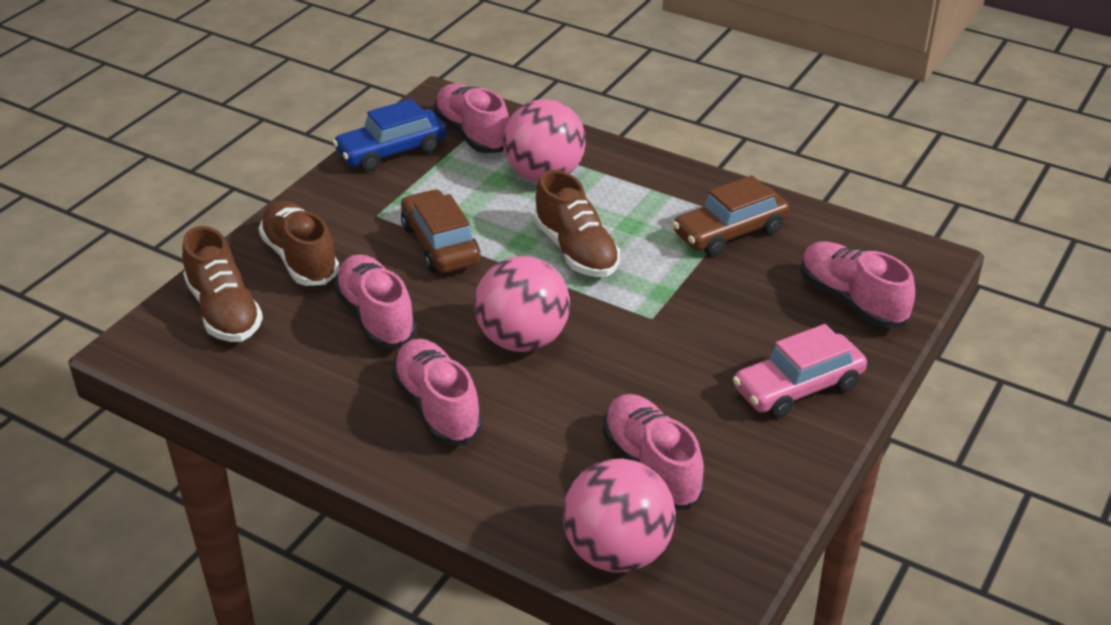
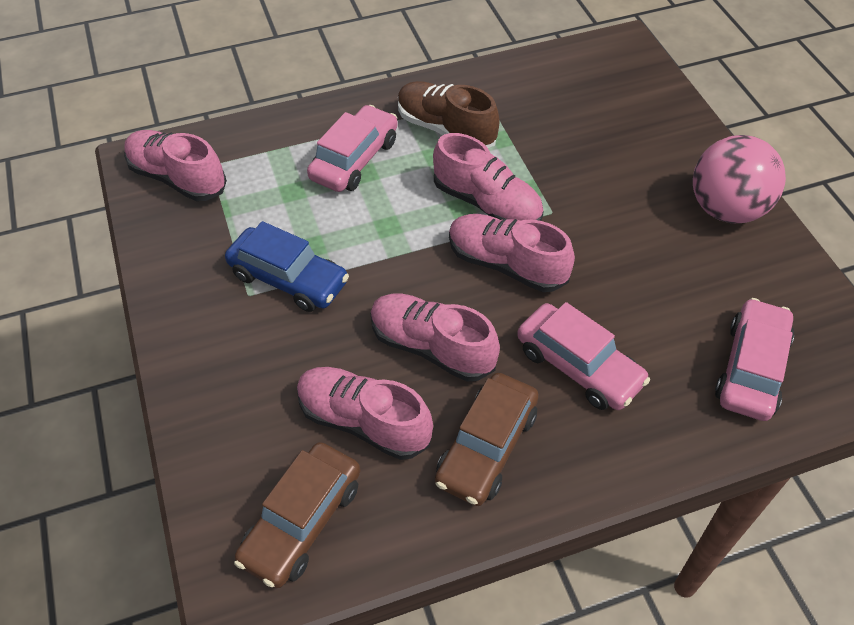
brown shoe: 3 -> 1
pink ball: 3 -> 1
pink car: 1 -> 3

